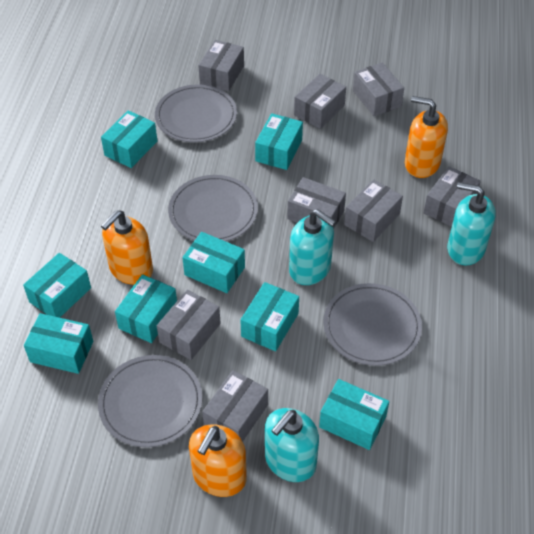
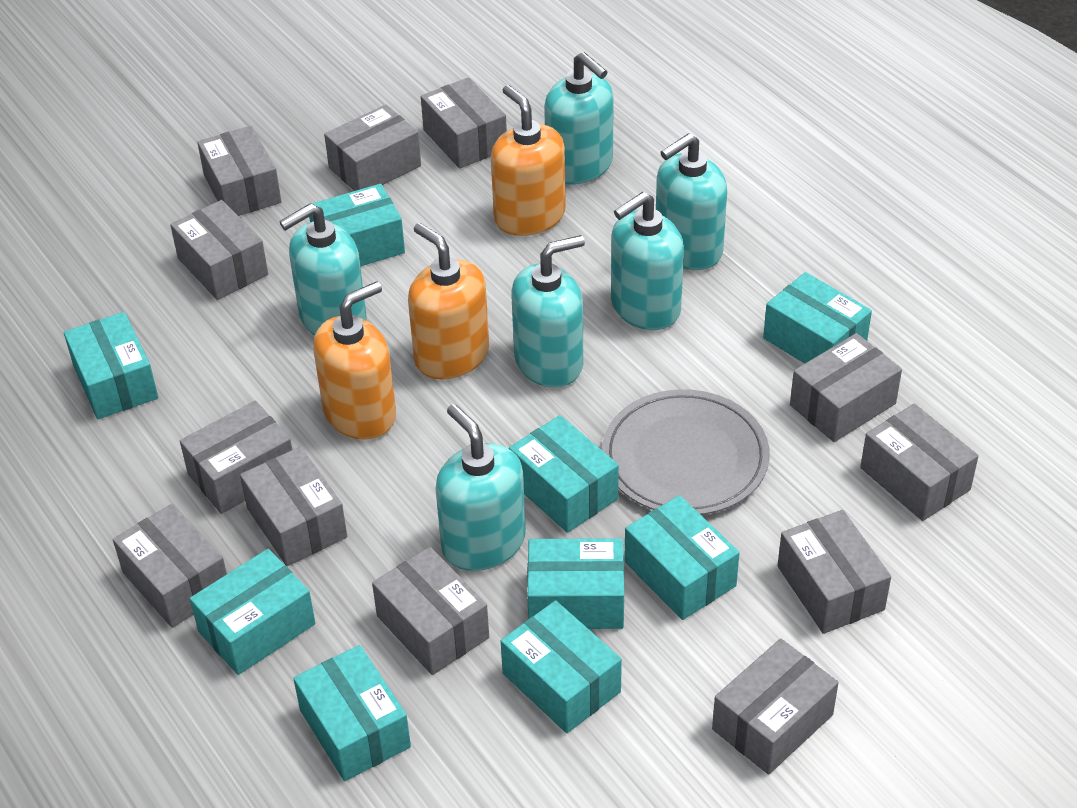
grey box: 8 -> 12
grey plate: 4 -> 1
turquoise box: 8 -> 9
turquoise soap dispenser: 3 -> 6

